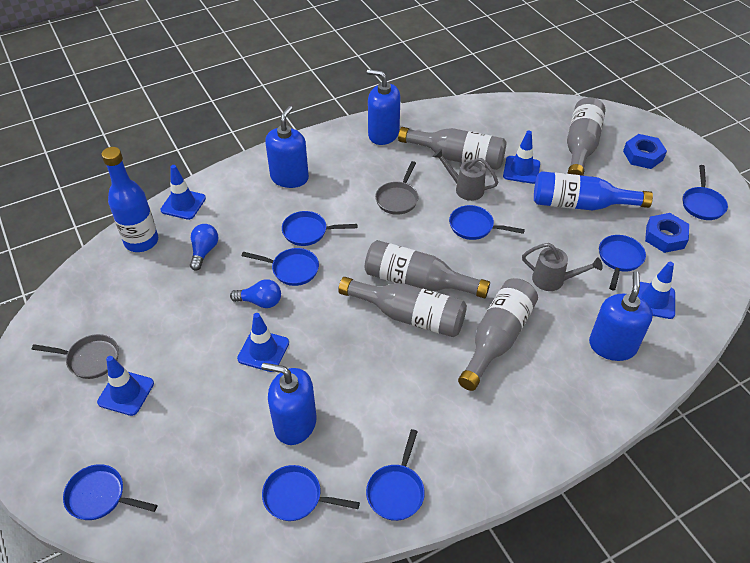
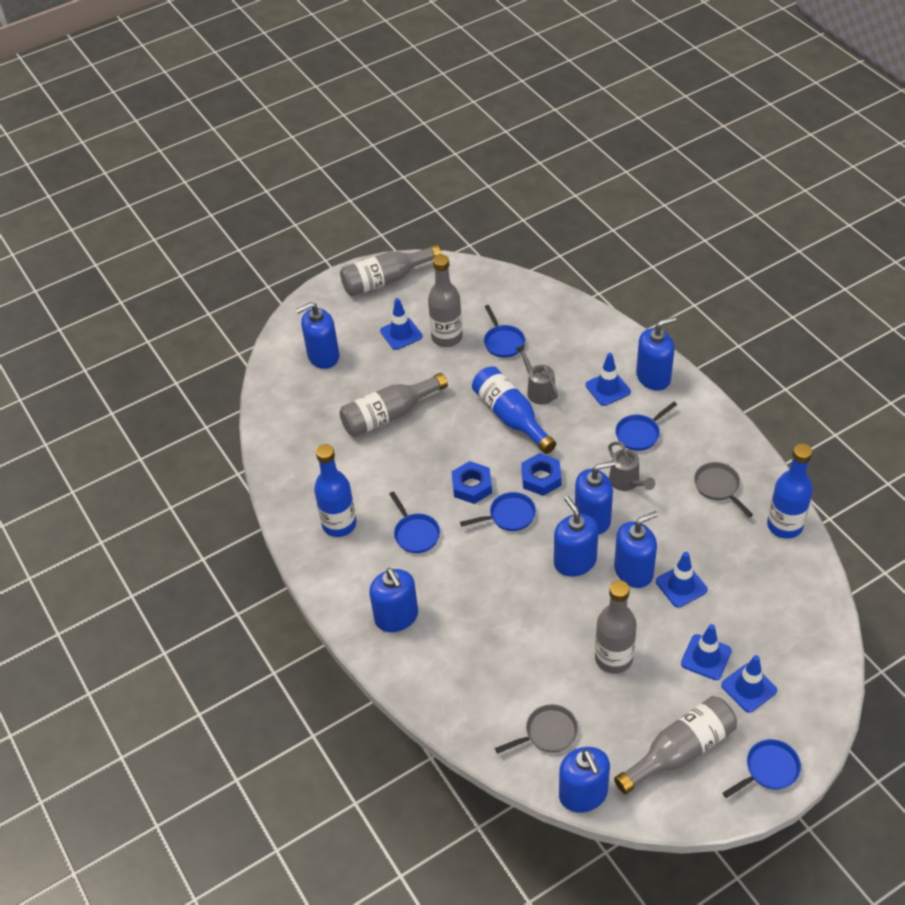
blue bottle: 2 -> 3
blue light bulb: 2 -> 0
blue pan: 8 -> 5
blue soap dispenser: 4 -> 7

